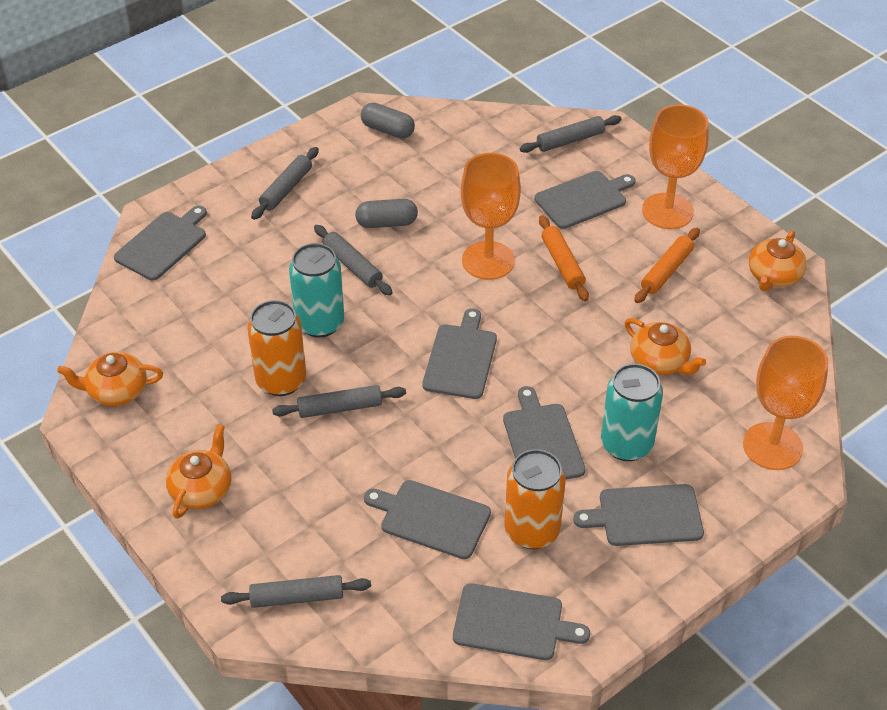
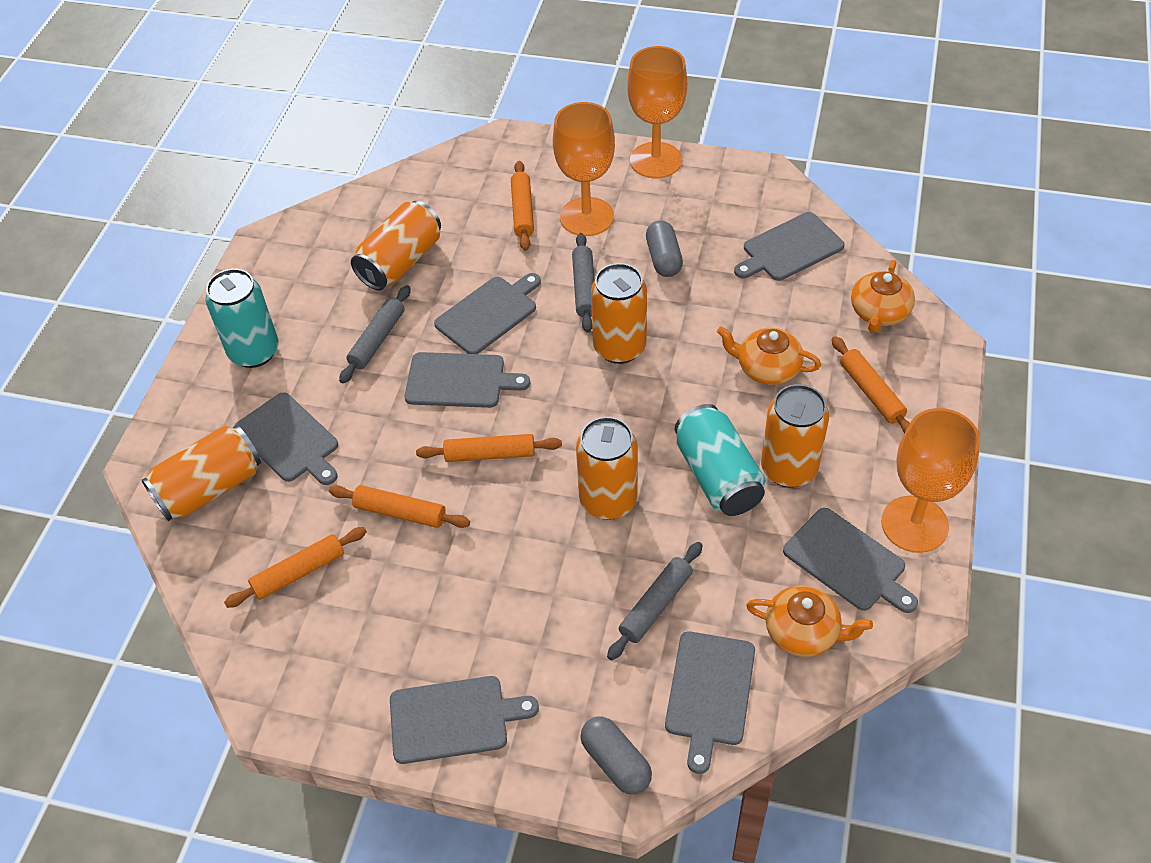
grey rolling pin: 5 -> 3
orange can: 2 -> 5
orange rolling pin: 2 -> 5
orange teapot: 4 -> 3

